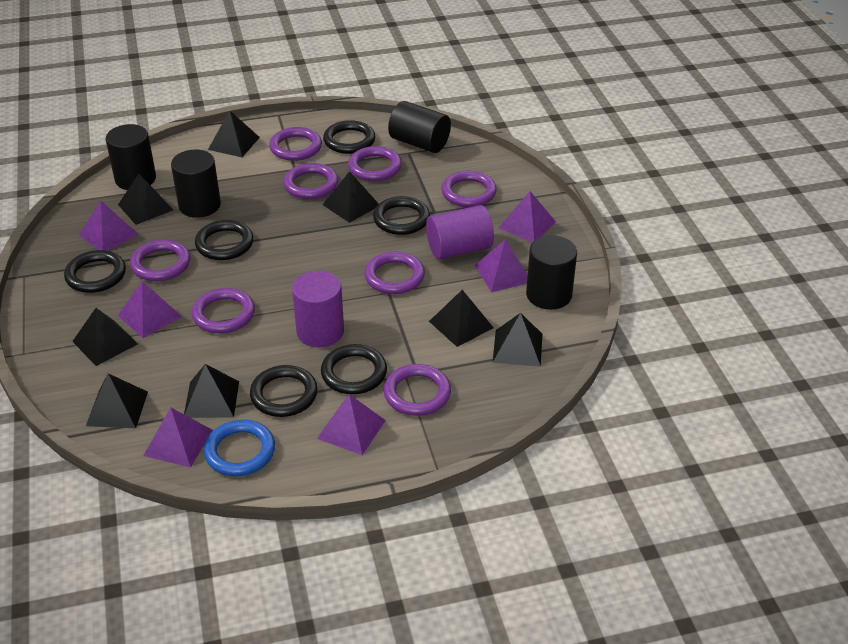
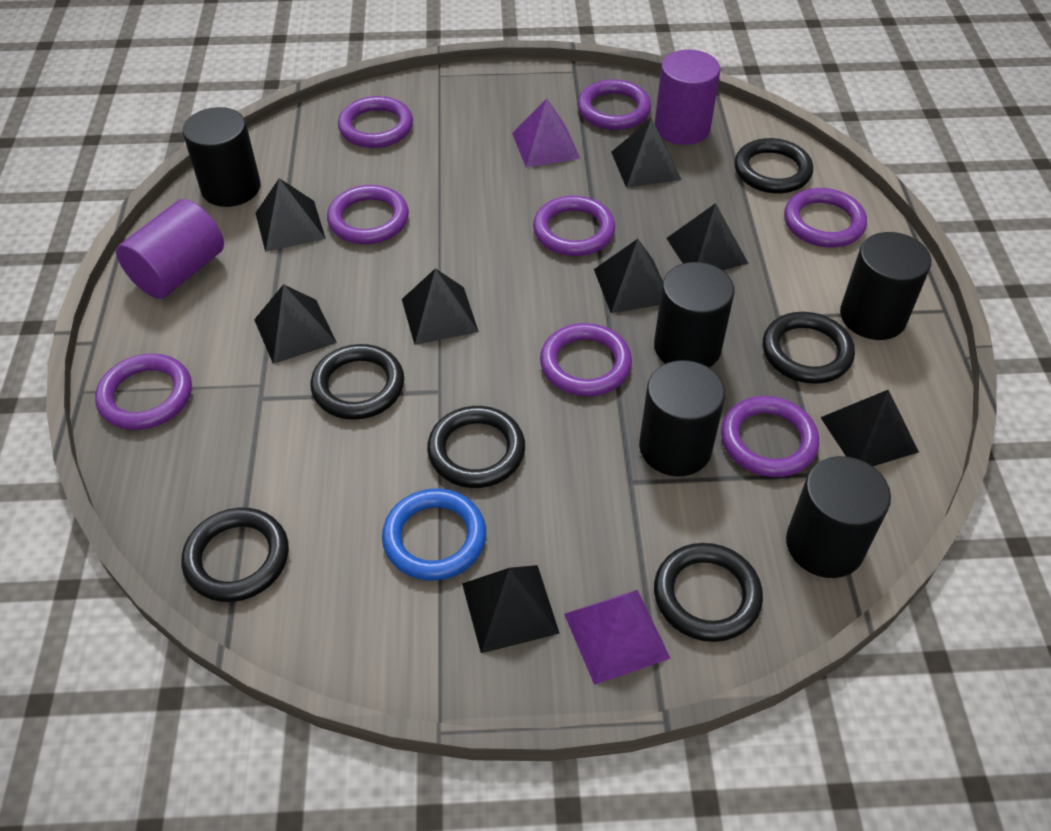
black cylinder: 4 -> 5
purple pyramid: 6 -> 2

